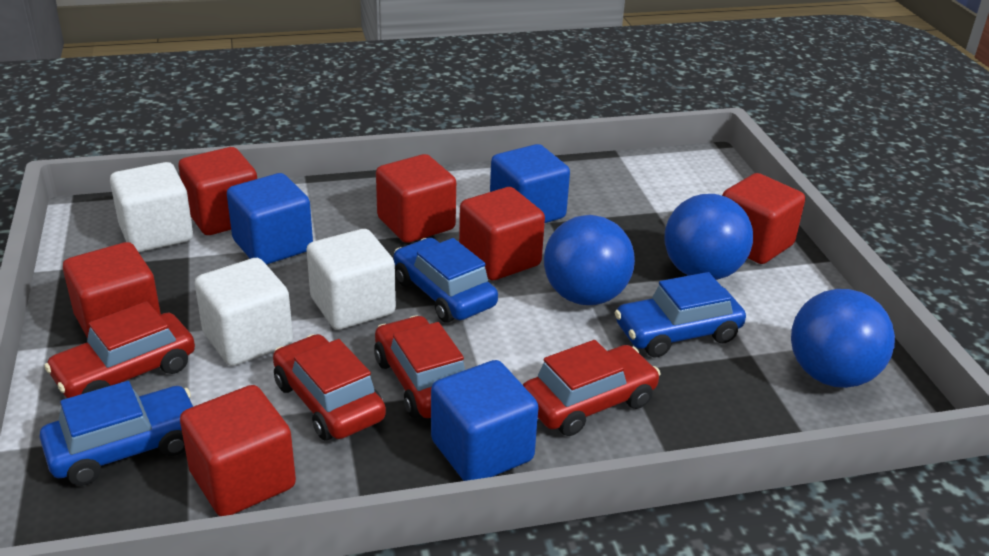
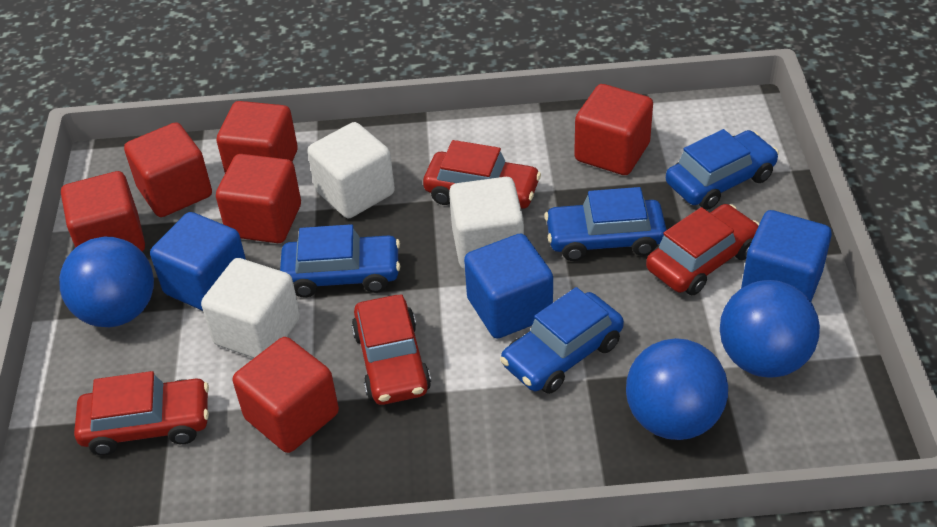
blue car: 3 -> 4

